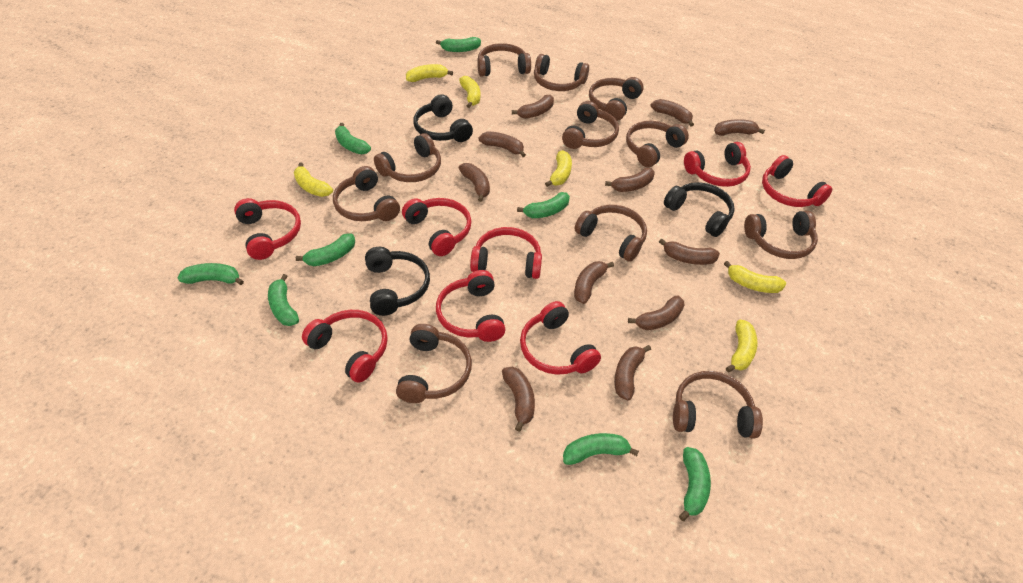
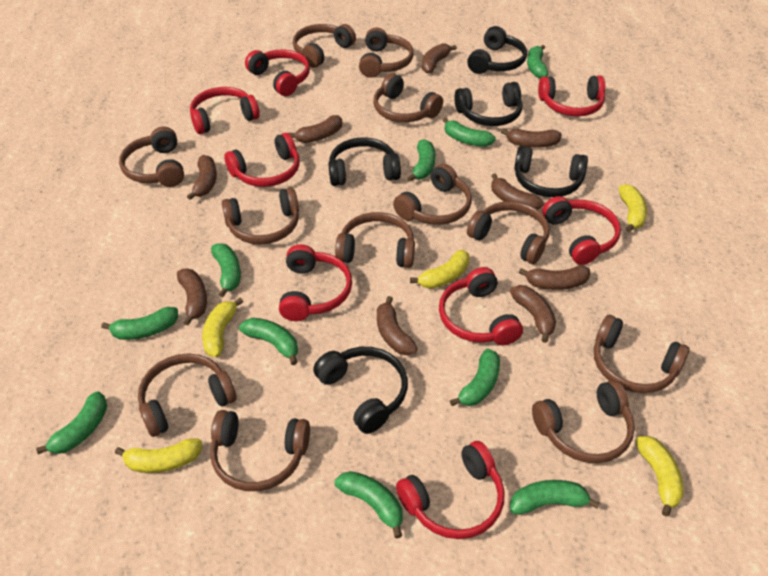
black headphones: 3 -> 5
brown banana: 11 -> 9
brown headphones: 11 -> 12
green banana: 8 -> 10
yellow banana: 6 -> 5

